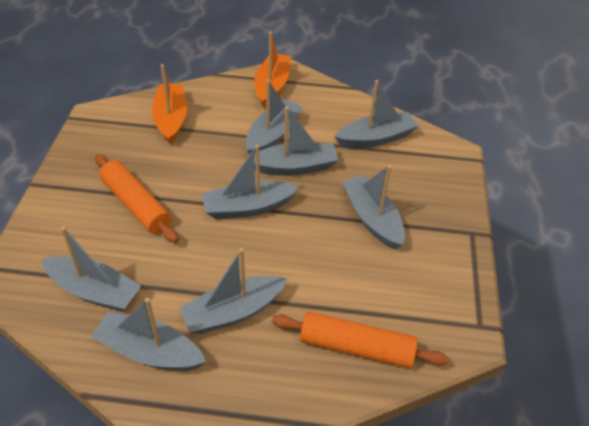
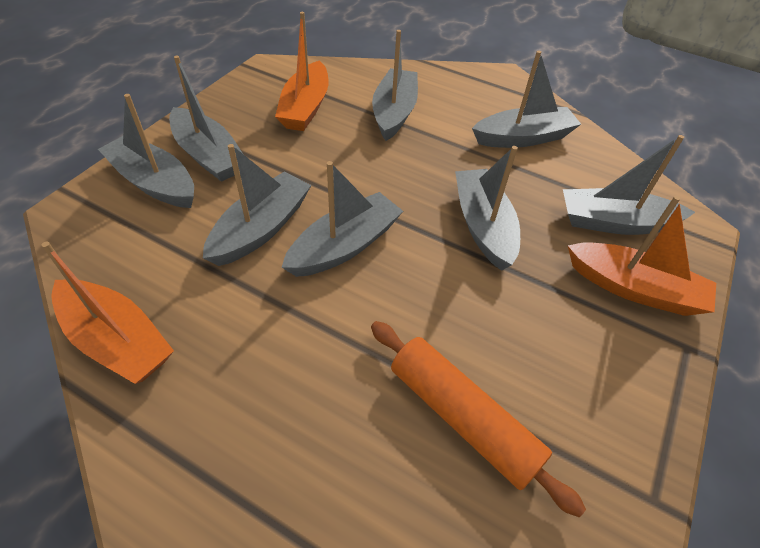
orange boat: 2 -> 3
orange rolling pin: 2 -> 1

